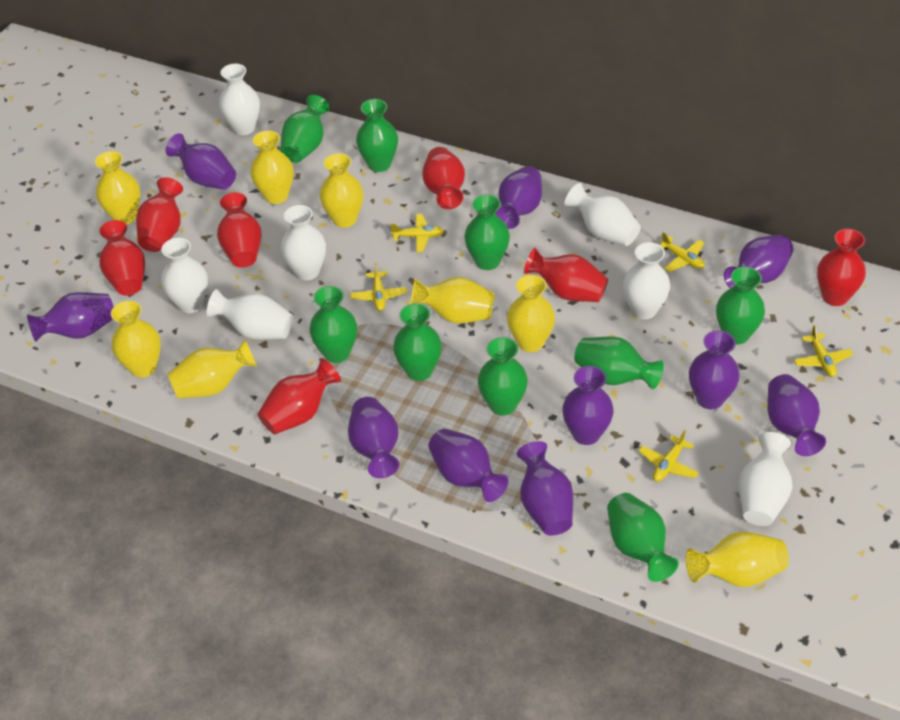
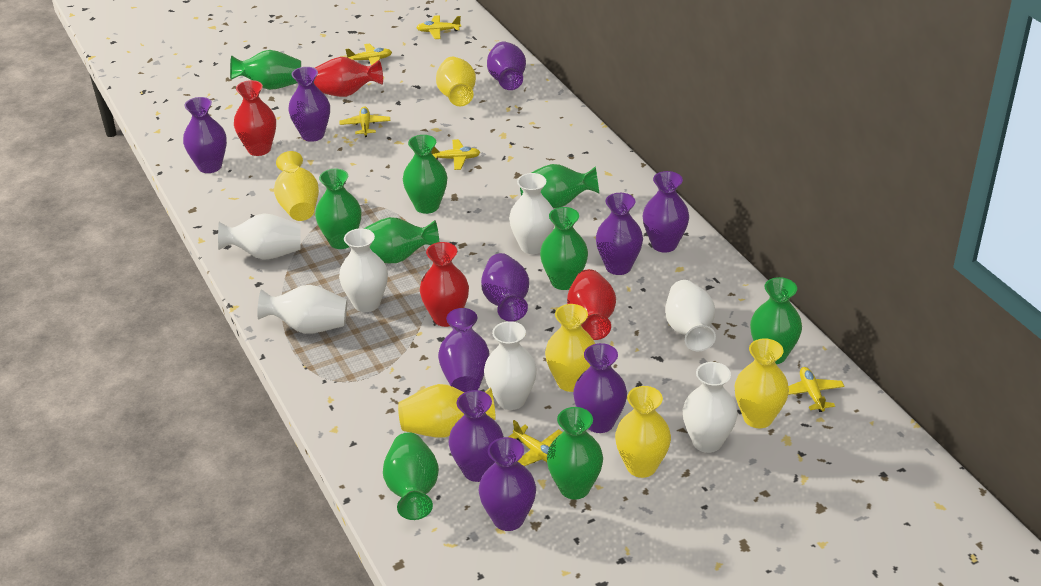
red vase: 7 -> 4
yellow plane: 5 -> 6
yellow vase: 8 -> 6

